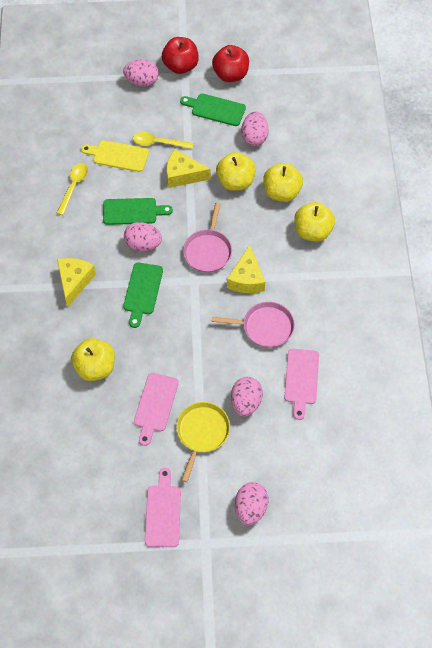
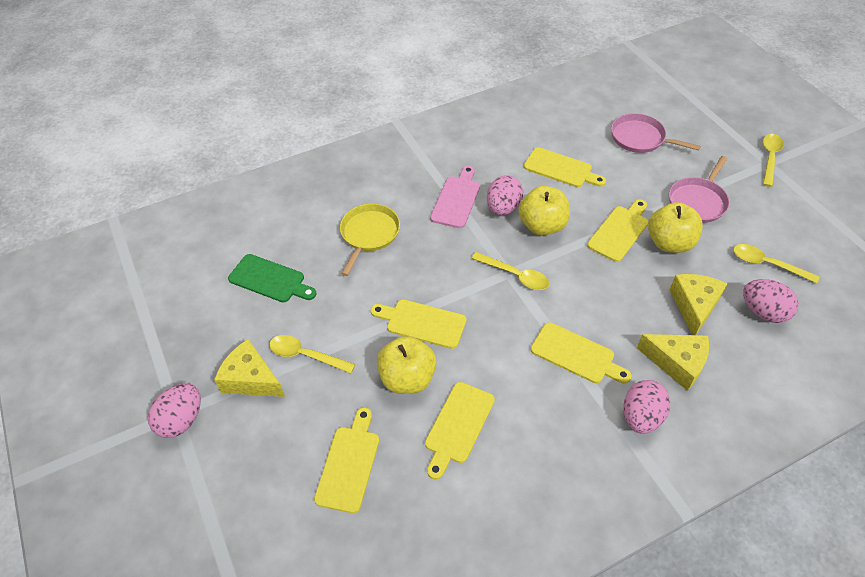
green cutting board: 3 -> 1
pink cutting board: 3 -> 1
pink egg: 5 -> 4
red apple: 2 -> 0
yellow apple: 4 -> 3
yellow cutting board: 1 -> 6
yellow spoon: 2 -> 4

